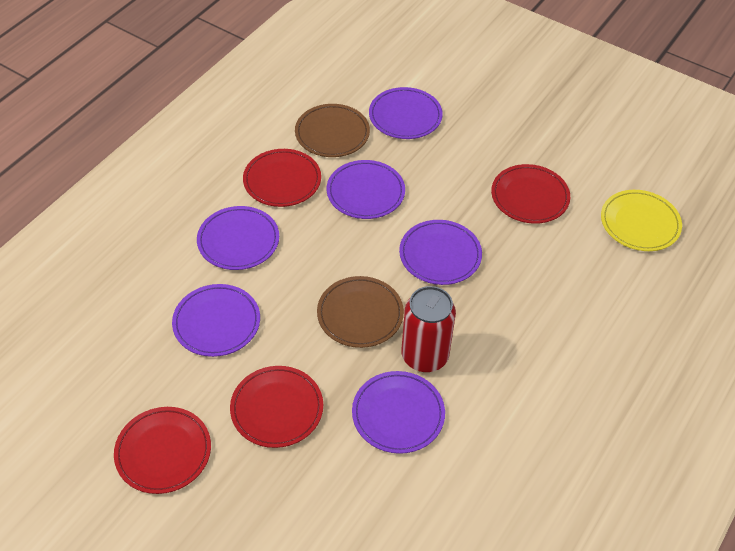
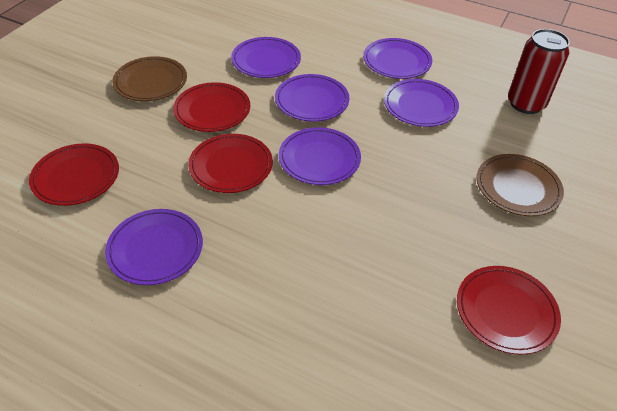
yellow plate: 1 -> 0

